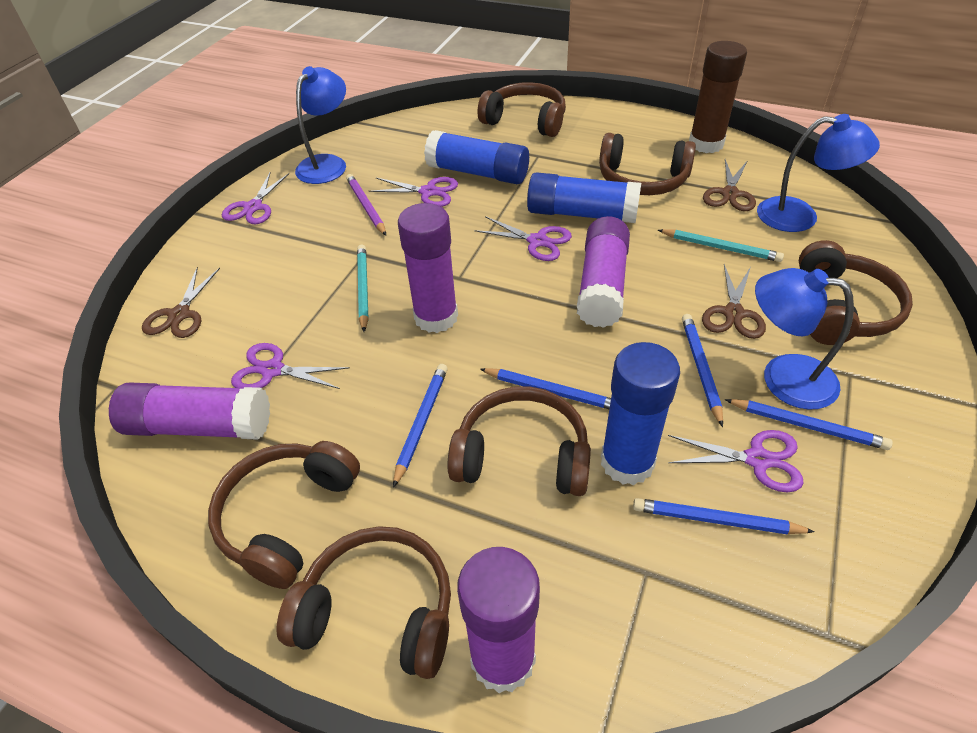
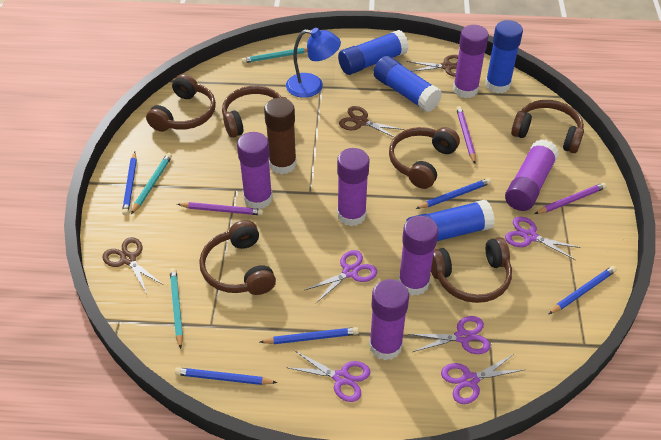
blue glue stick: 3 -> 4
blue lamp: 3 -> 1
purple glue stick: 4 -> 6
purple pencil: 1 -> 3
turquoise pencil: 2 -> 3

